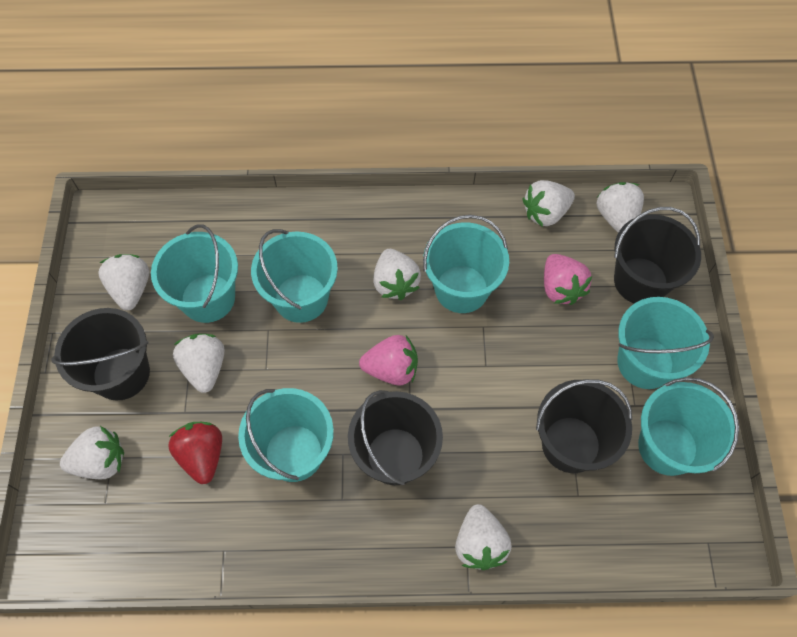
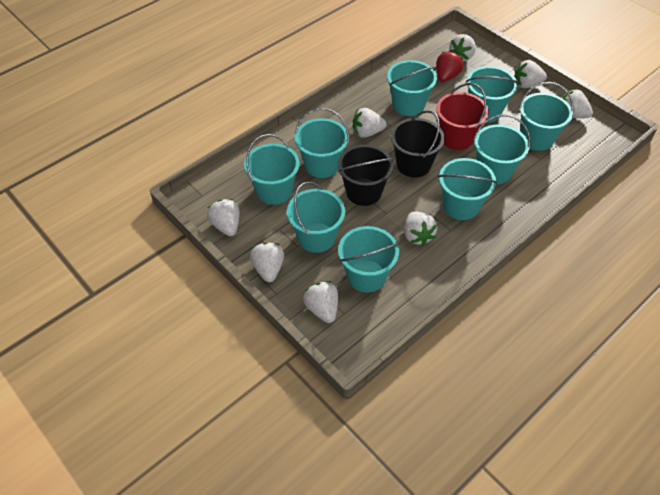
black bucket: 4 -> 2
pink strawberry: 2 -> 0
red bucket: 0 -> 1
turquoise bucket: 6 -> 9
white strawberry: 7 -> 8

